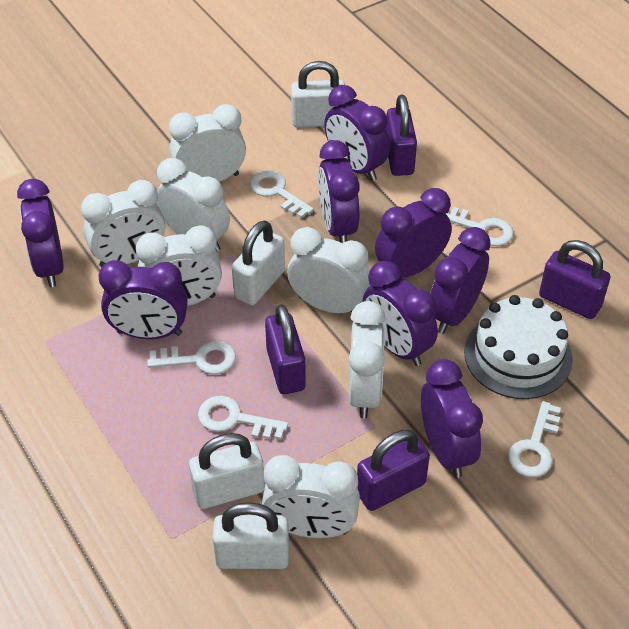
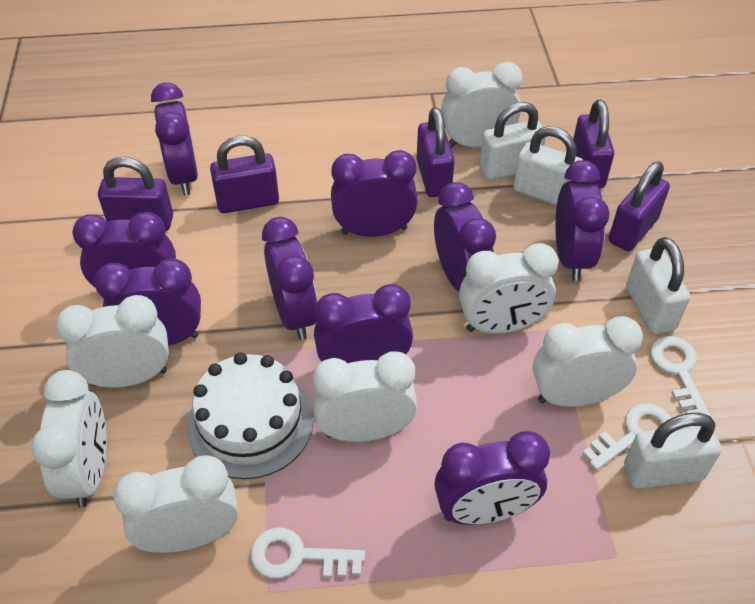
purple clock: 8 -> 9
purple padlock: 4 -> 5
white key: 5 -> 3

